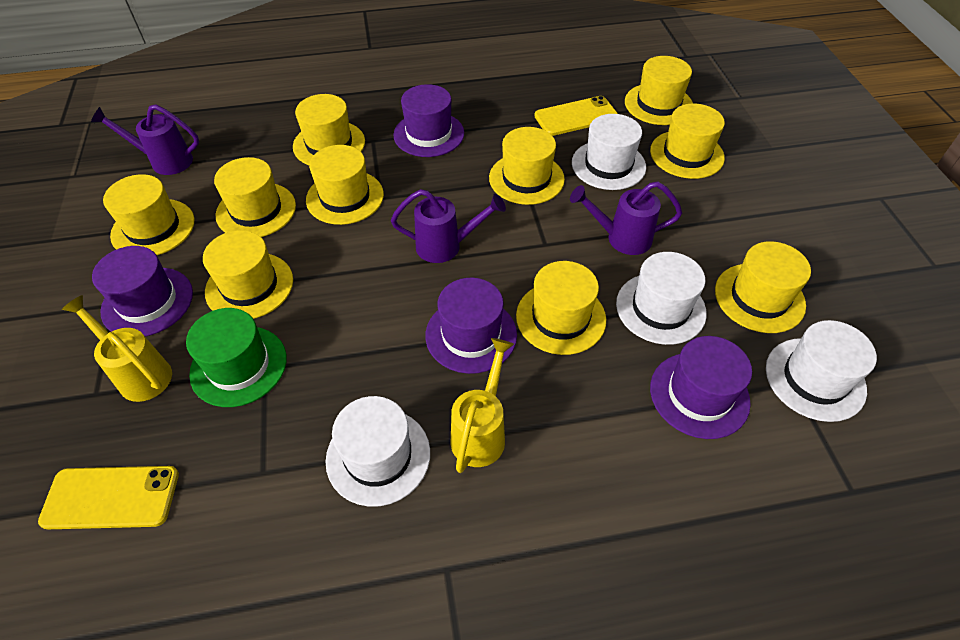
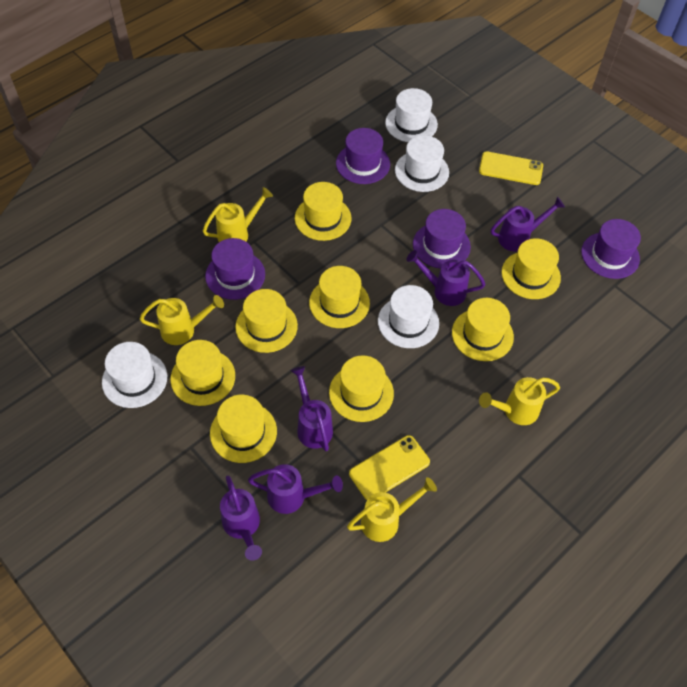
green hat: 1 -> 0
purple watering can: 3 -> 5
yellow hat: 10 -> 8
yellow watering can: 2 -> 4

